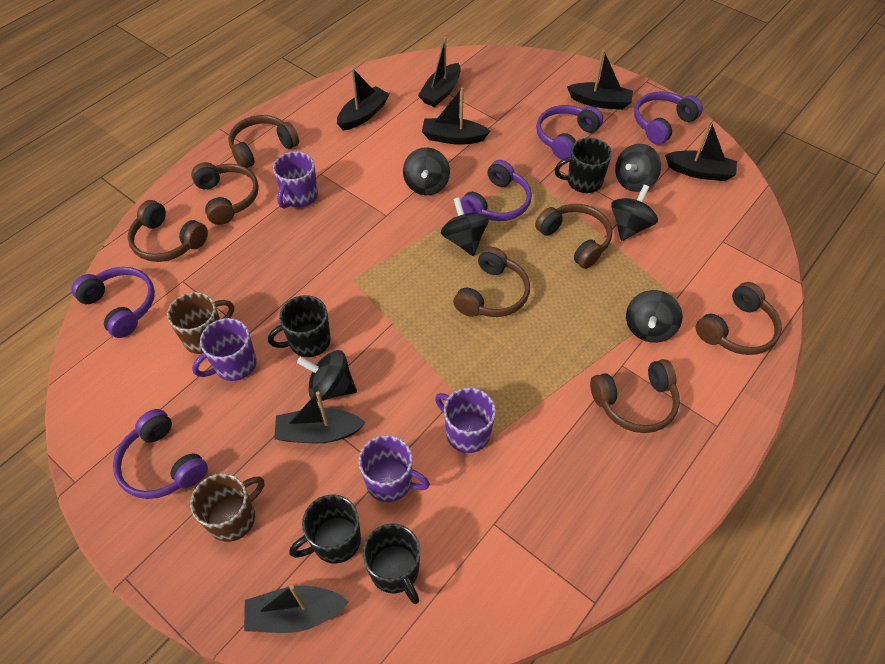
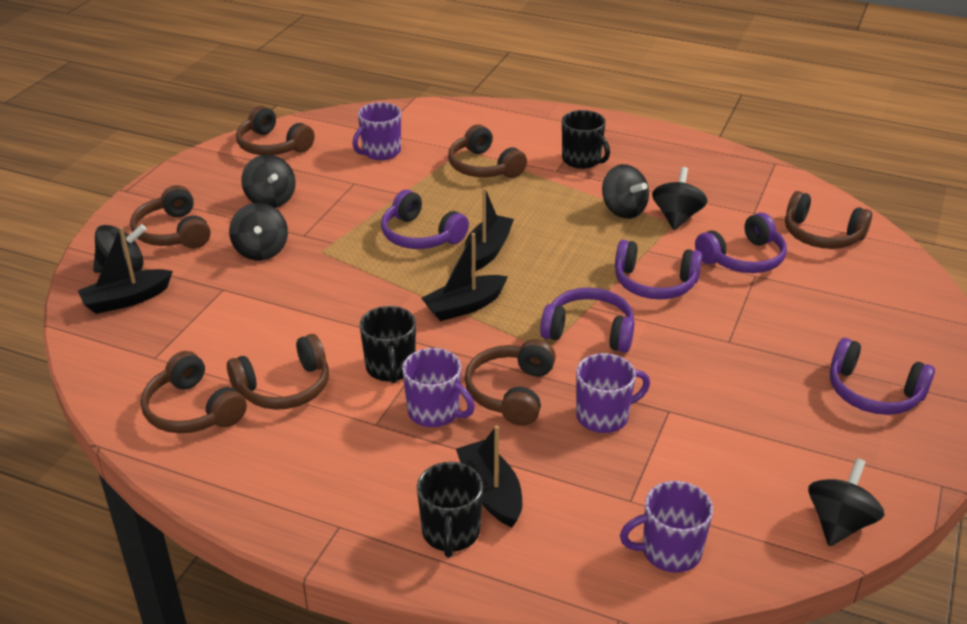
black boat: 7 -> 4
black mug: 4 -> 3
brown mug: 2 -> 0

